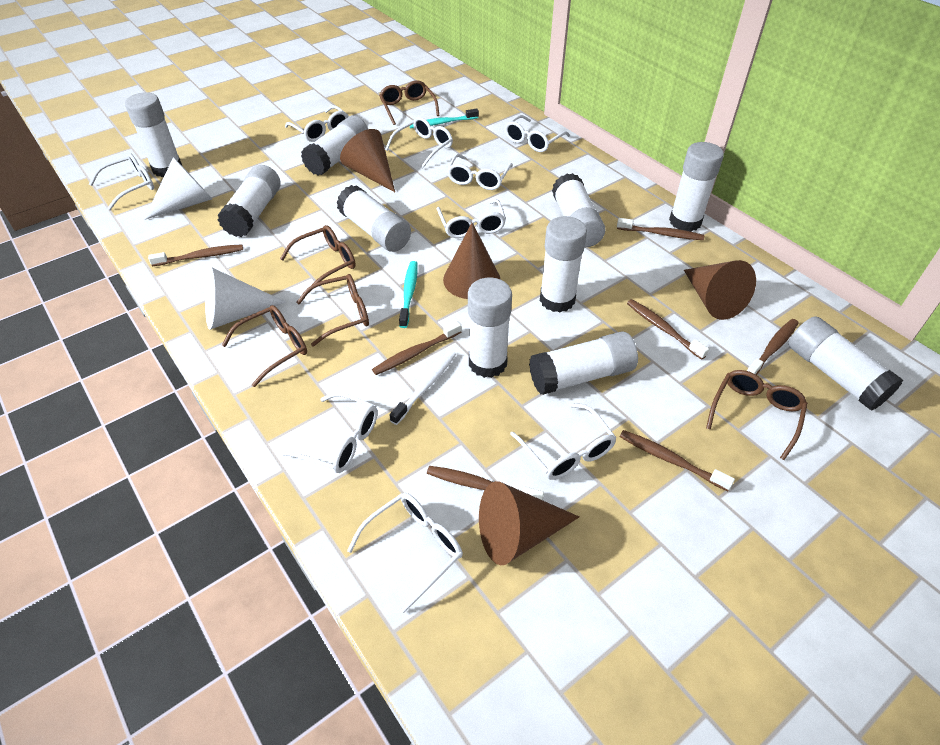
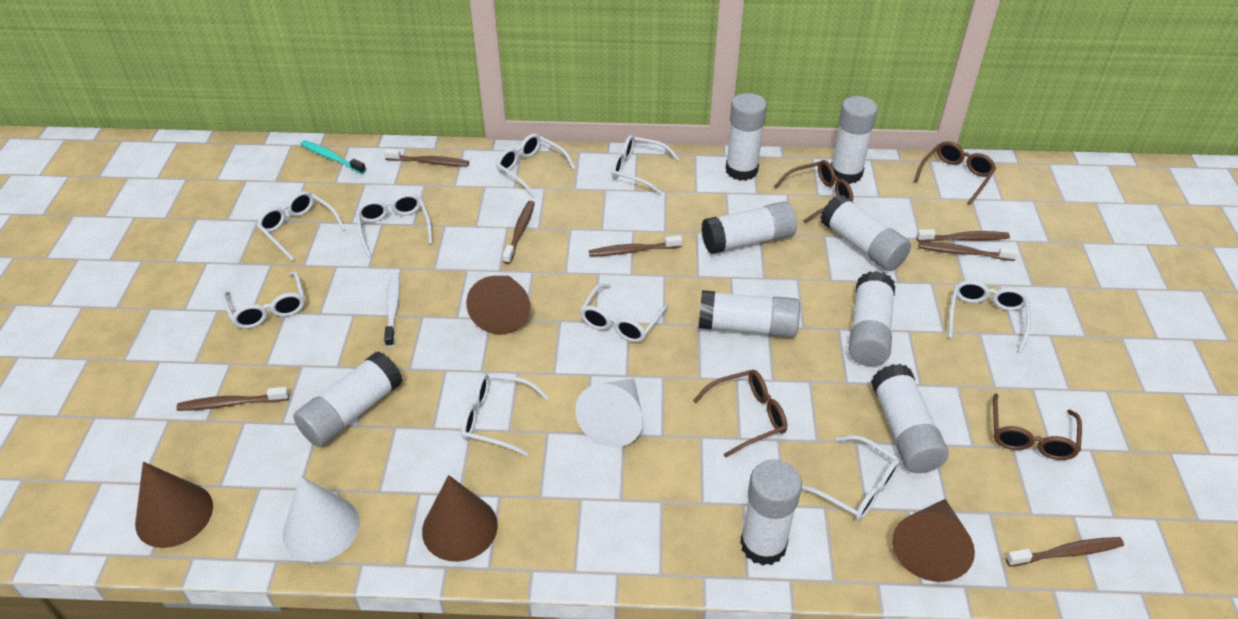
brown glasses: 5 -> 4
turquoise toothbrush: 2 -> 1
white glue stick: 10 -> 9

